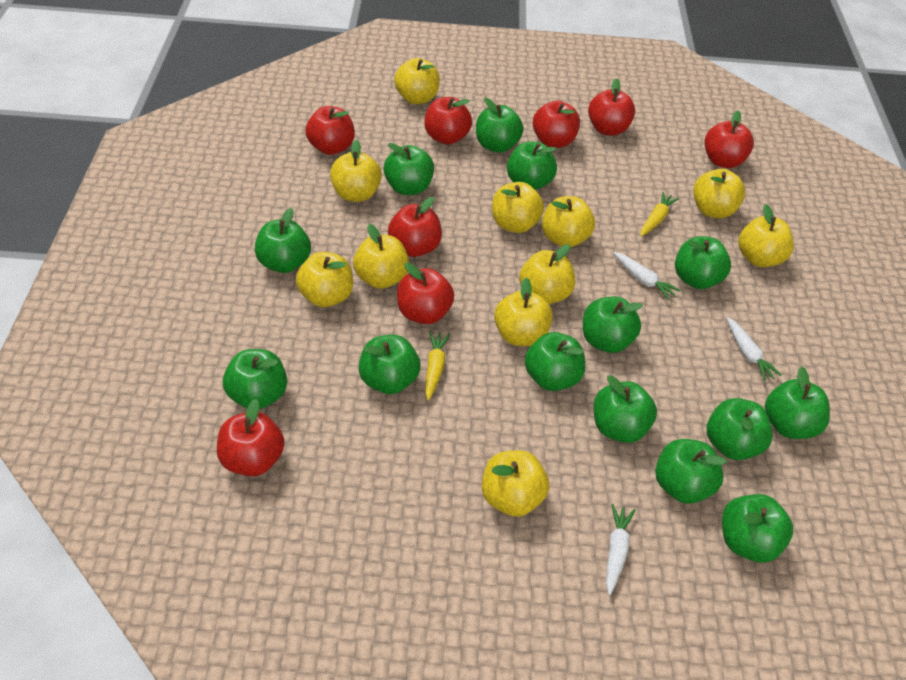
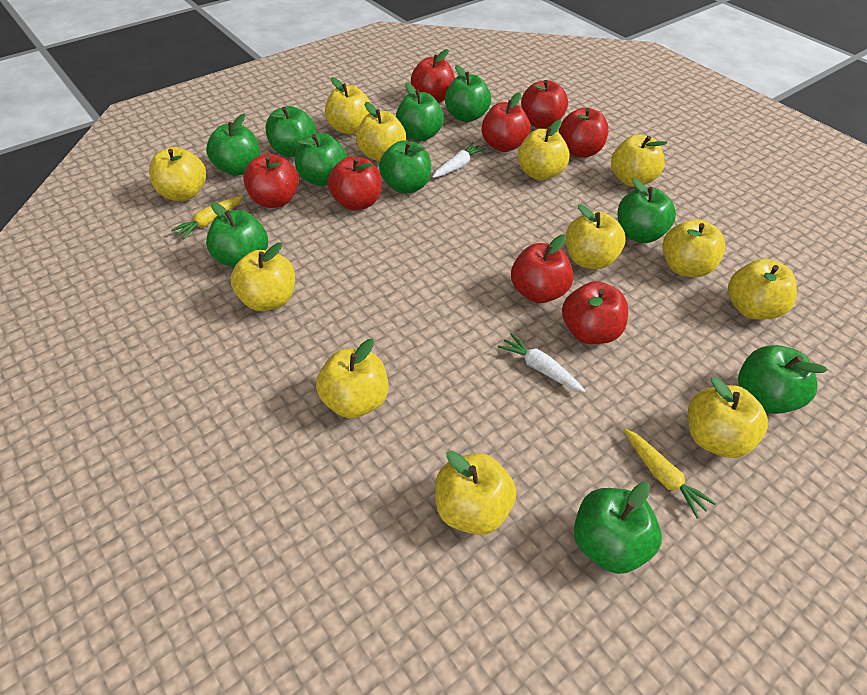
green apple: 14 -> 10
white carrot: 3 -> 2
yellow apple: 11 -> 12

